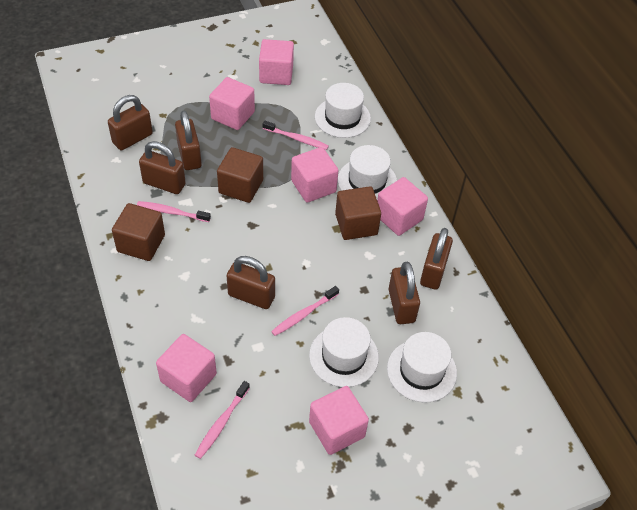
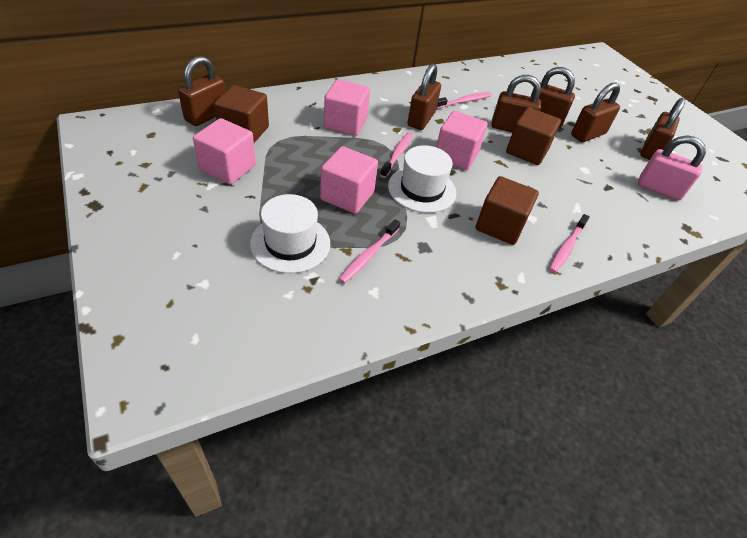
pink cube: 6 -> 4
pink padlock: 0 -> 1
white hat: 4 -> 2

